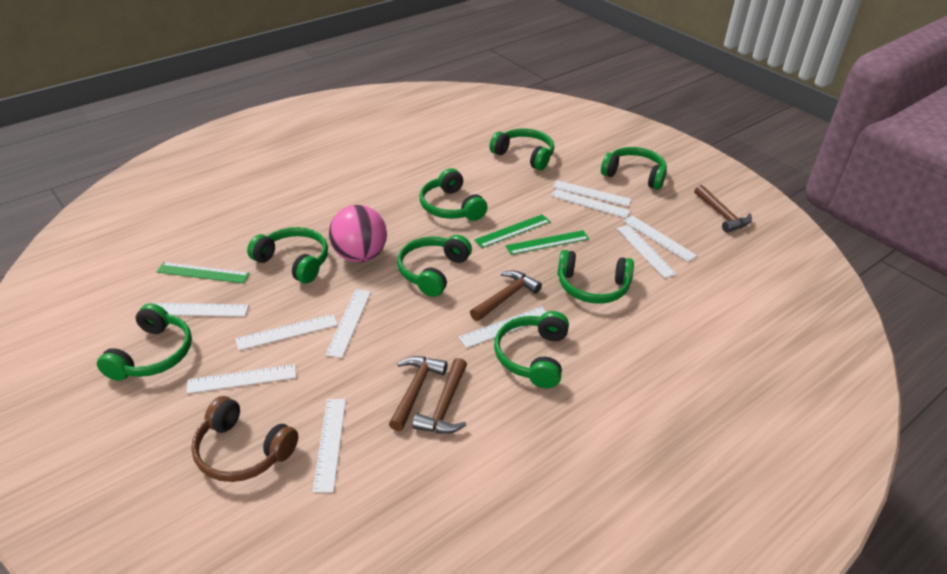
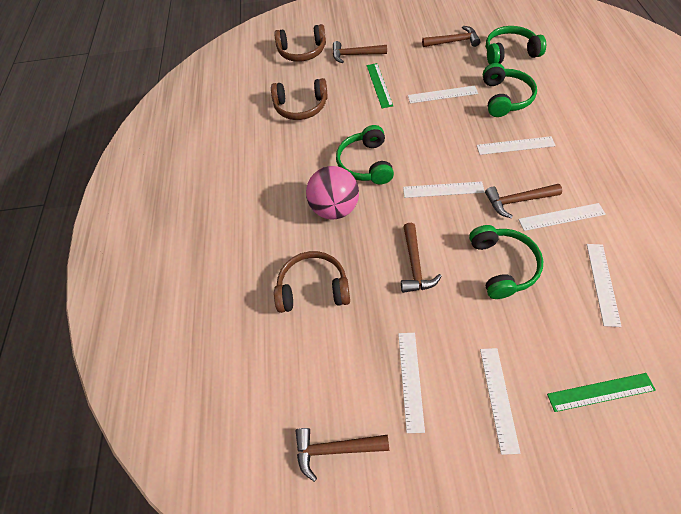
brown hammer: 4 -> 5
brown headphones: 1 -> 3
green headphones: 8 -> 4
green ruler: 3 -> 2
white ruler: 10 -> 7

